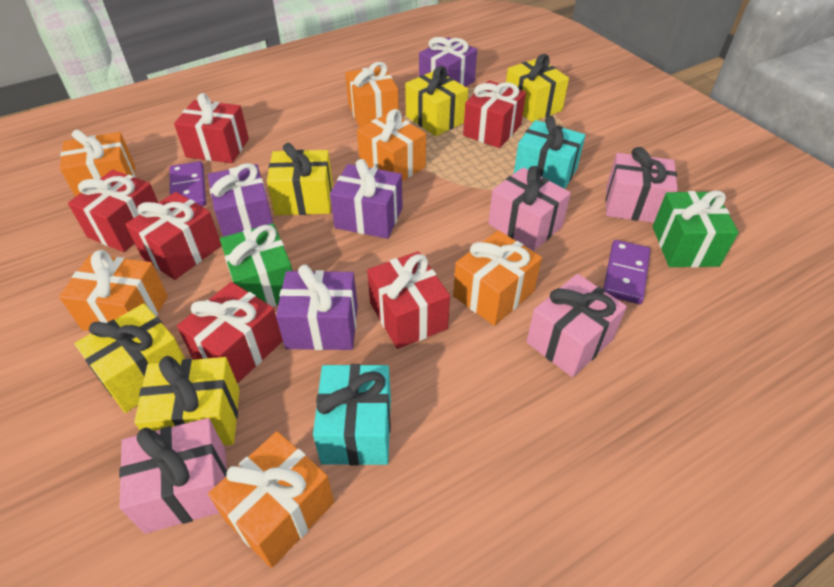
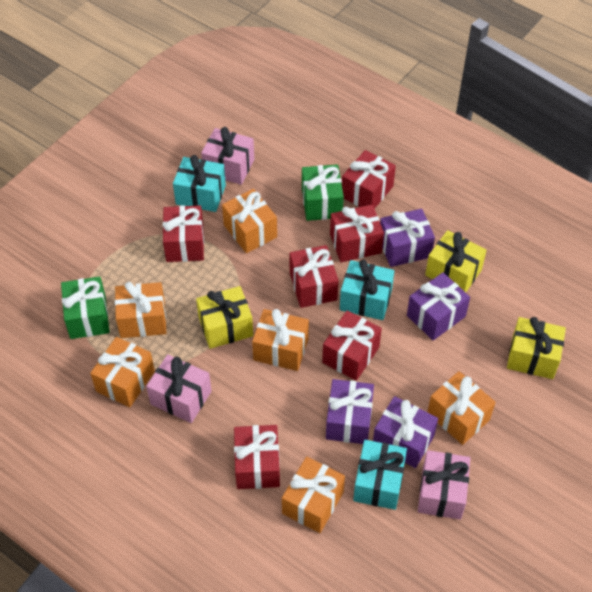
pink gift: 4 -> 3
purple domino: 2 -> 0
turquoise gift: 2 -> 3
yellow gift: 5 -> 3

